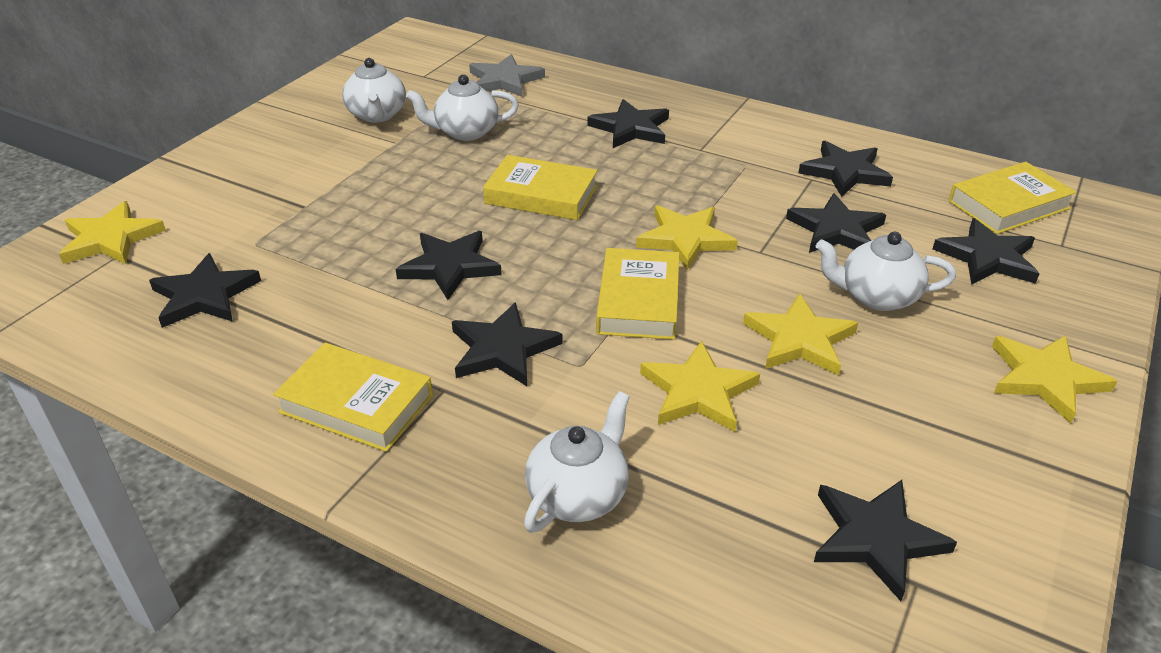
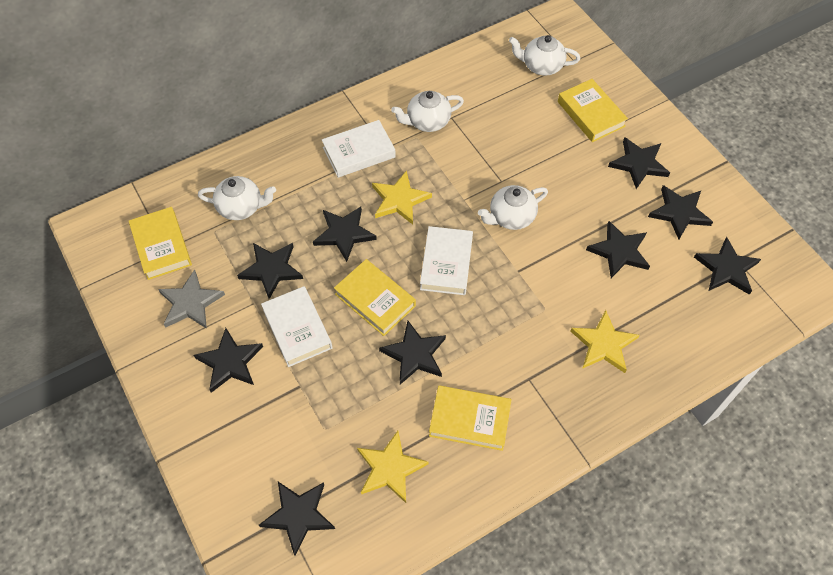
black star: 8 -> 9
white book: 0 -> 3
yellow star: 5 -> 3

